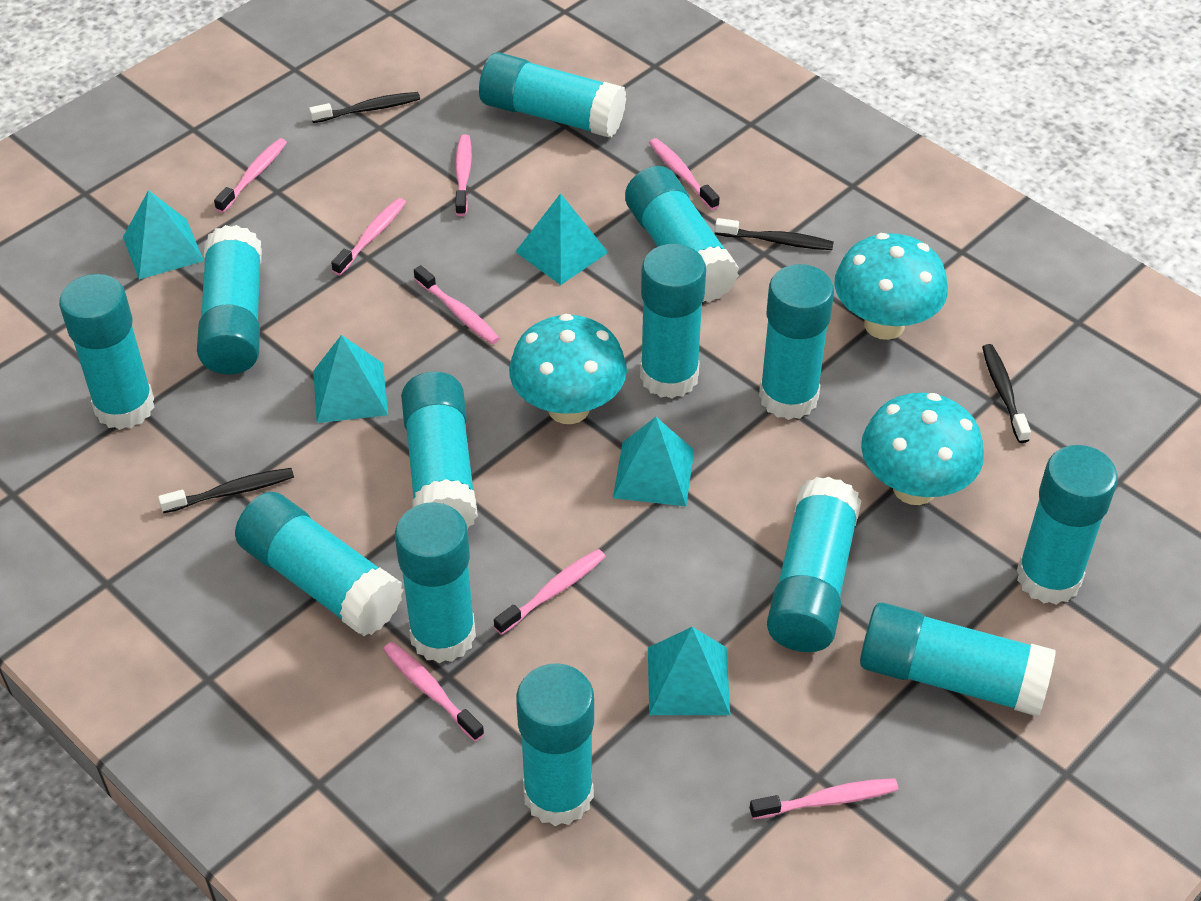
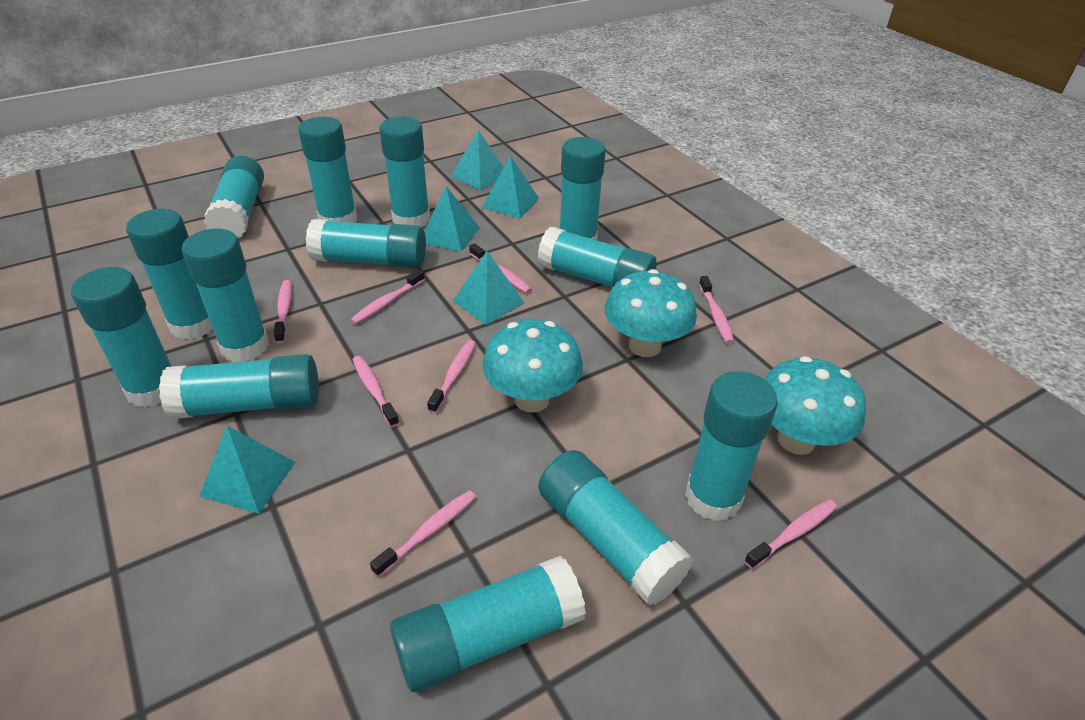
black toothbrush: 4 -> 0

